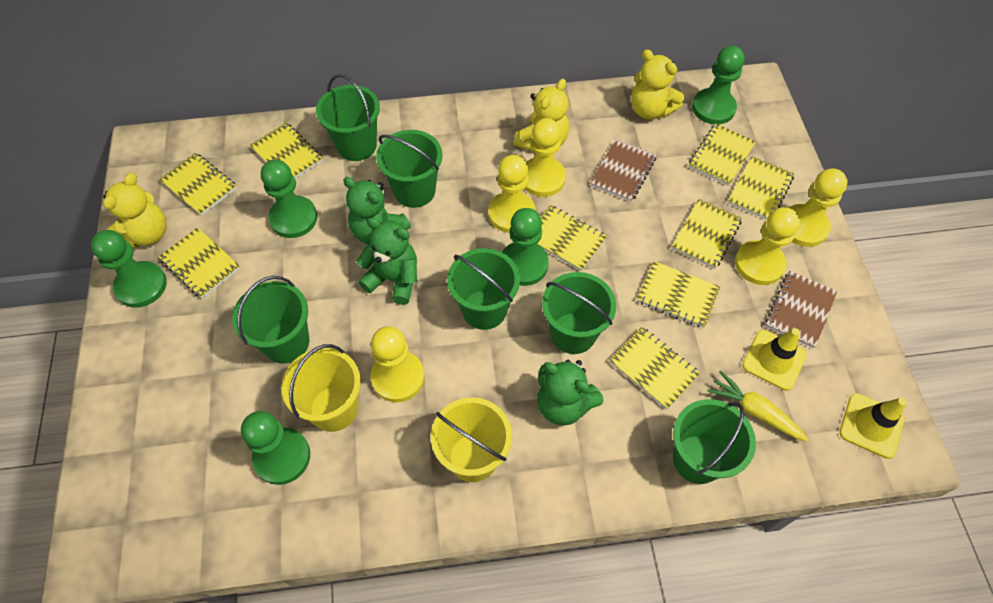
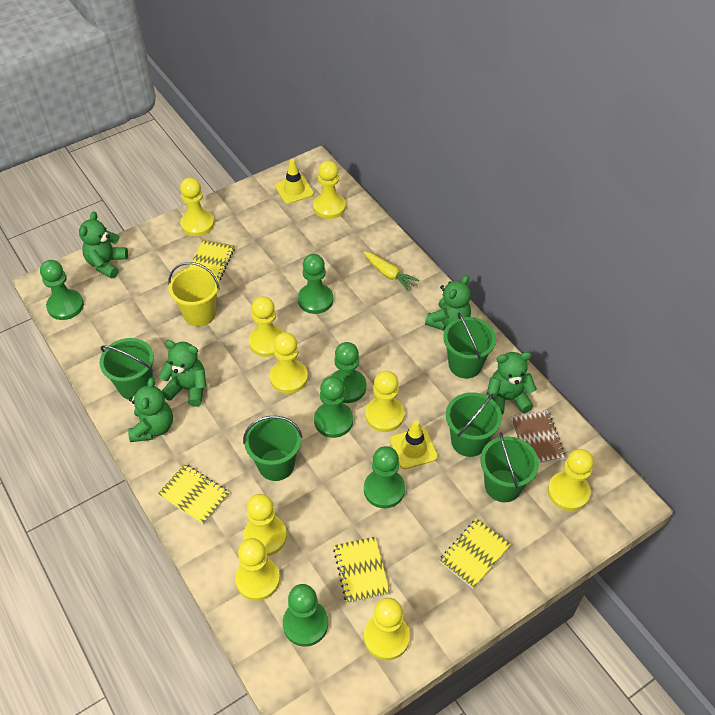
brown notebook: 2 -> 1
green bucket: 6 -> 5
green pawn: 5 -> 6
green teddy bear: 3 -> 5
yellow bucket: 2 -> 1
yellow notebook: 9 -> 4
yellow pawn: 5 -> 9
yellow teddy bear: 3 -> 0

